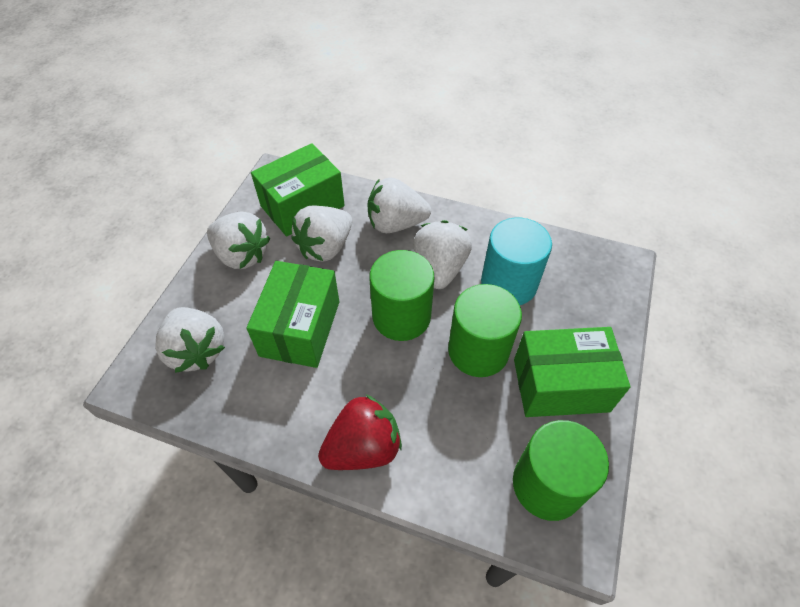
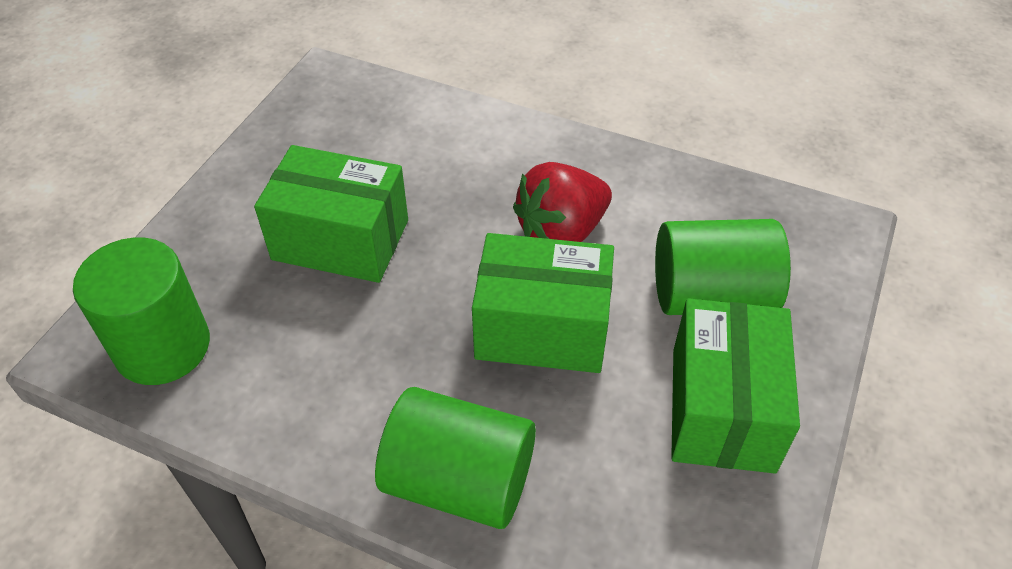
turquoise cylinder: 1 -> 0
white strawberry: 5 -> 0

